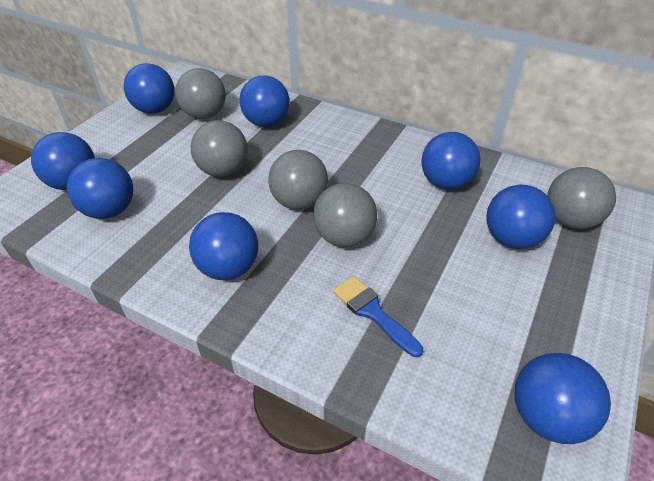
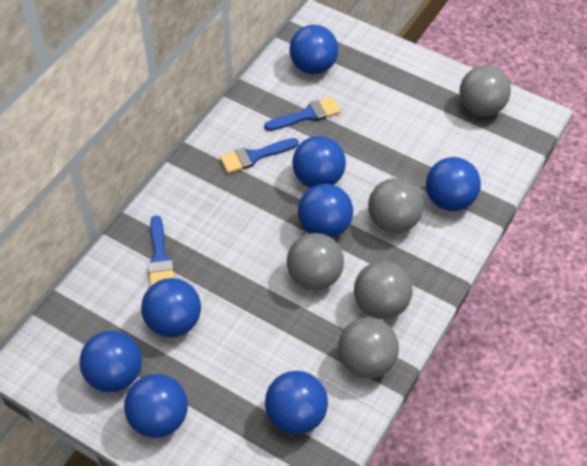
blue brush: 1 -> 3

